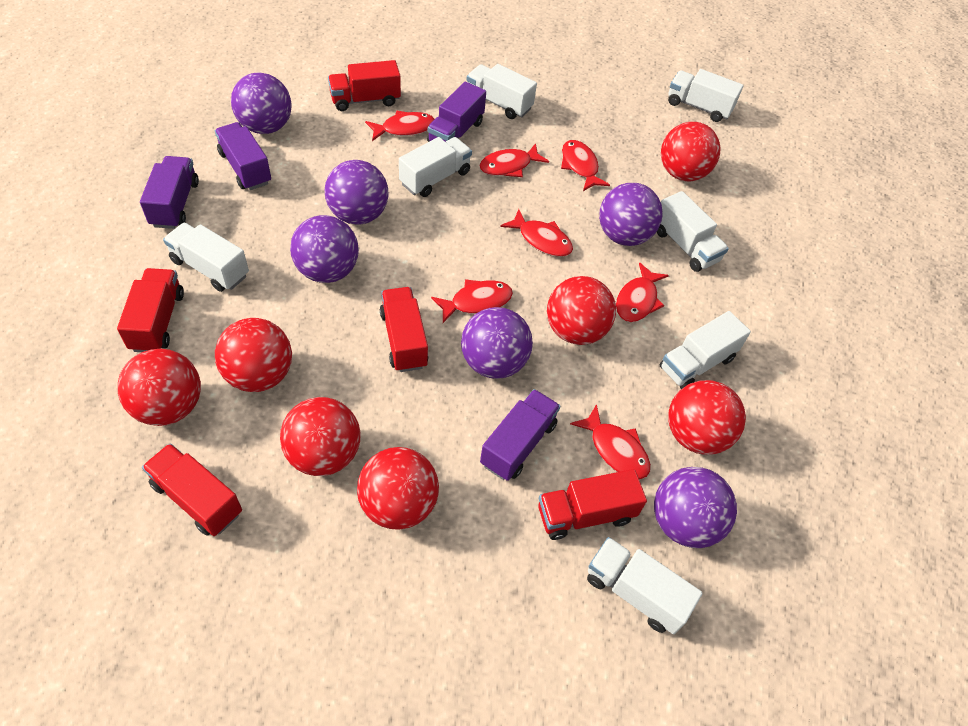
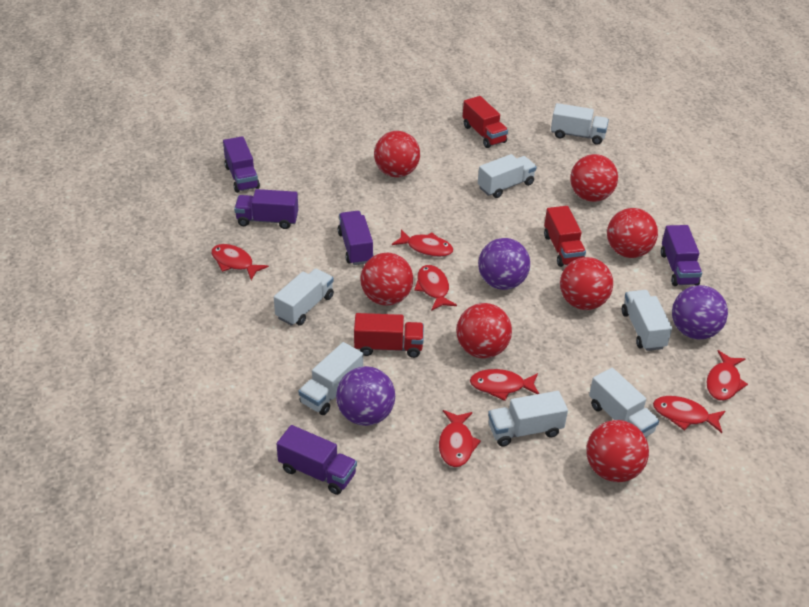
purple ball: 6 -> 3
purple truck: 4 -> 5
red truck: 5 -> 3

